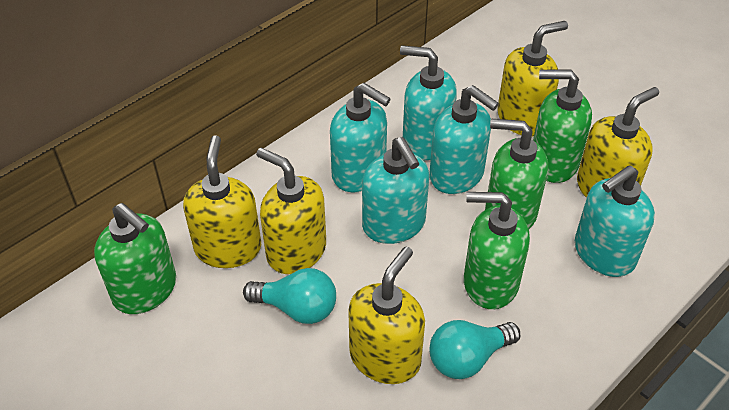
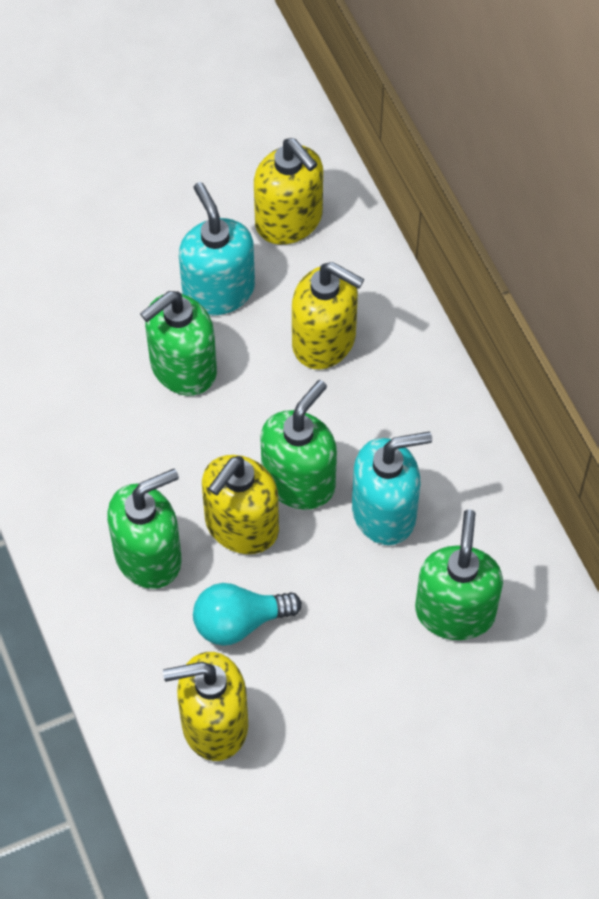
turquoise light bulb: 2 -> 1
turquoise soap dispenser: 5 -> 2
yellow soap dispenser: 5 -> 4

